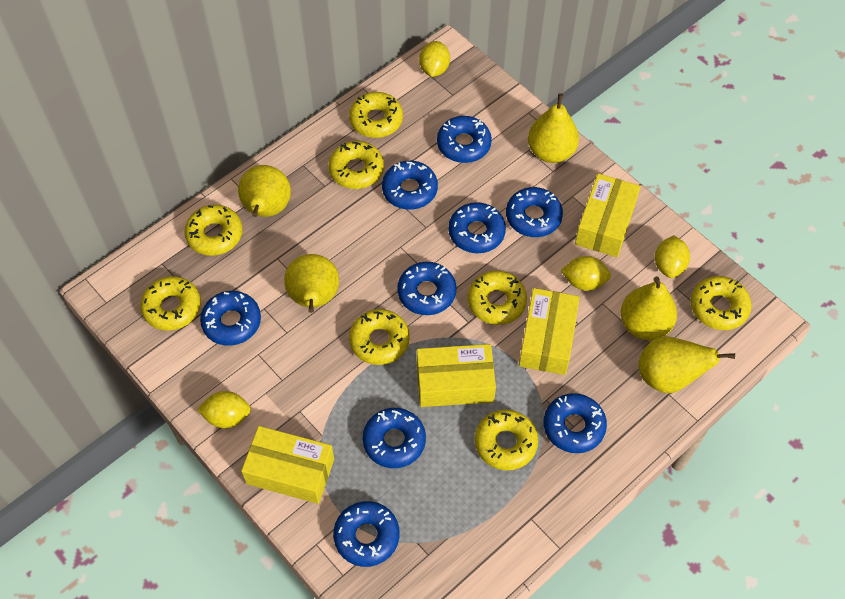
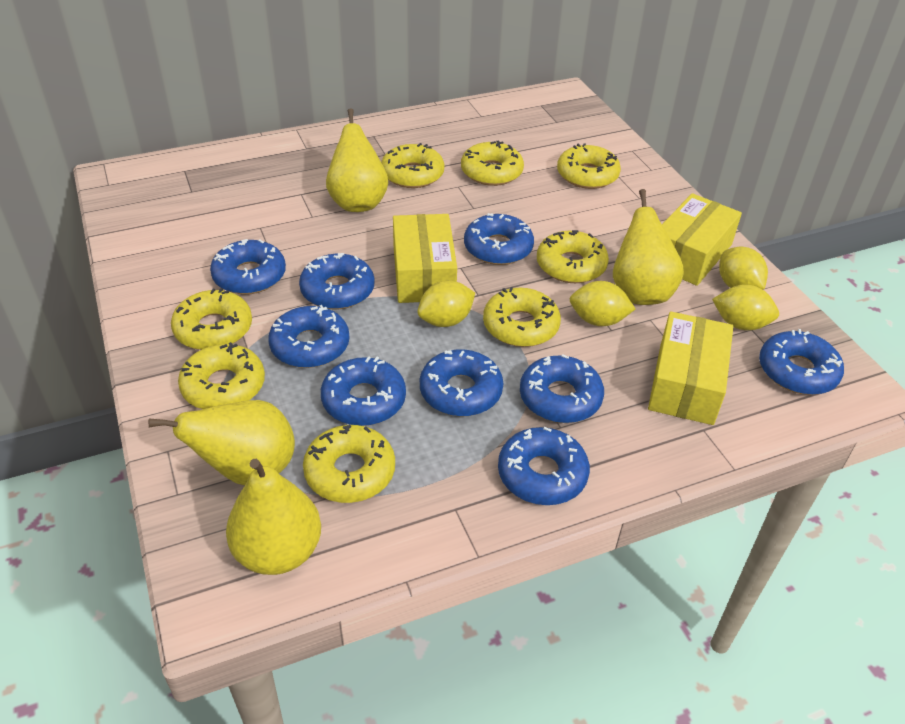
yellow box: 4 -> 3
yellow pear: 5 -> 4

